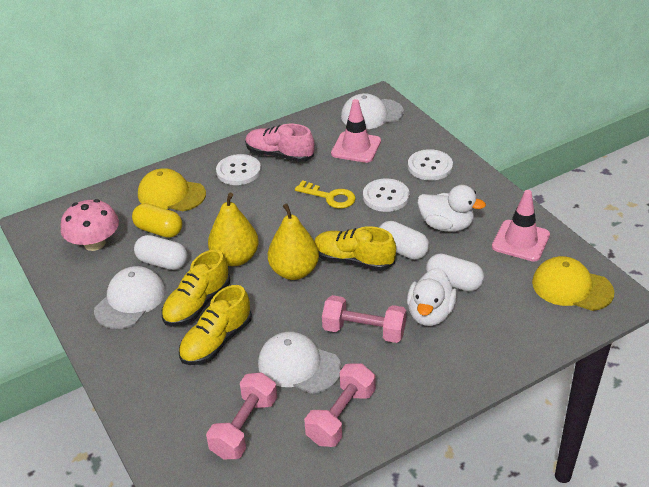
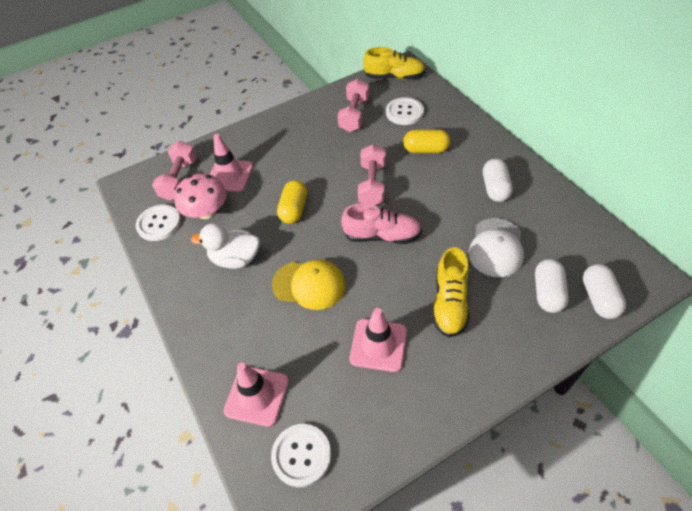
pink traffic cone: 2 -> 3
white cap: 3 -> 1
white duck: 2 -> 1
yellow cap: 2 -> 1
yellow capsule: 1 -> 2
yellow key: 1 -> 0
yellow pear: 2 -> 0
yellow shoe: 3 -> 2

